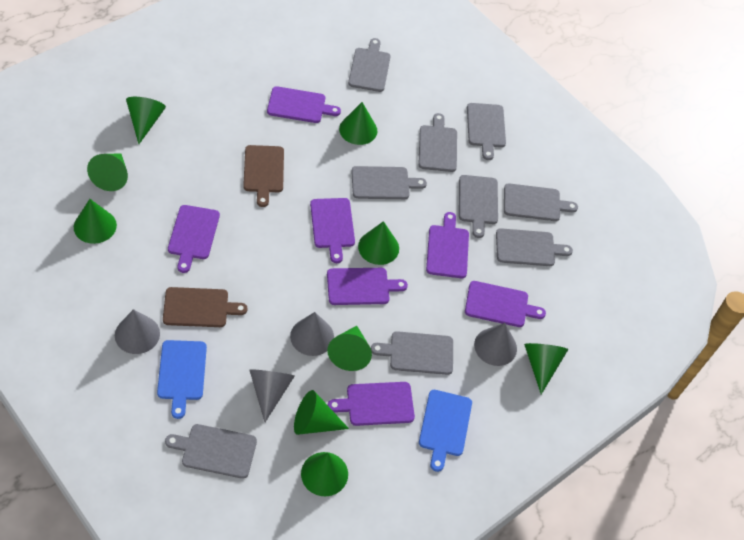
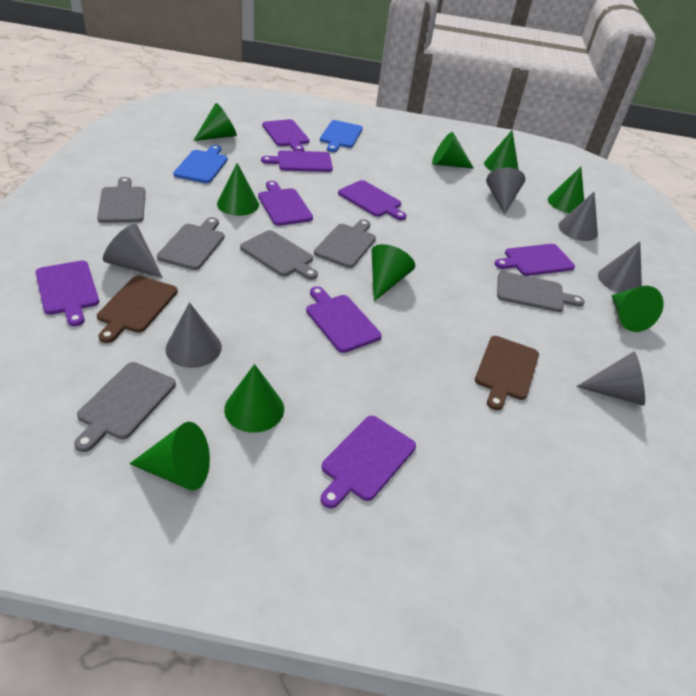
grey cone: 4 -> 6
grey cutting board: 9 -> 6
purple cutting board: 7 -> 8

